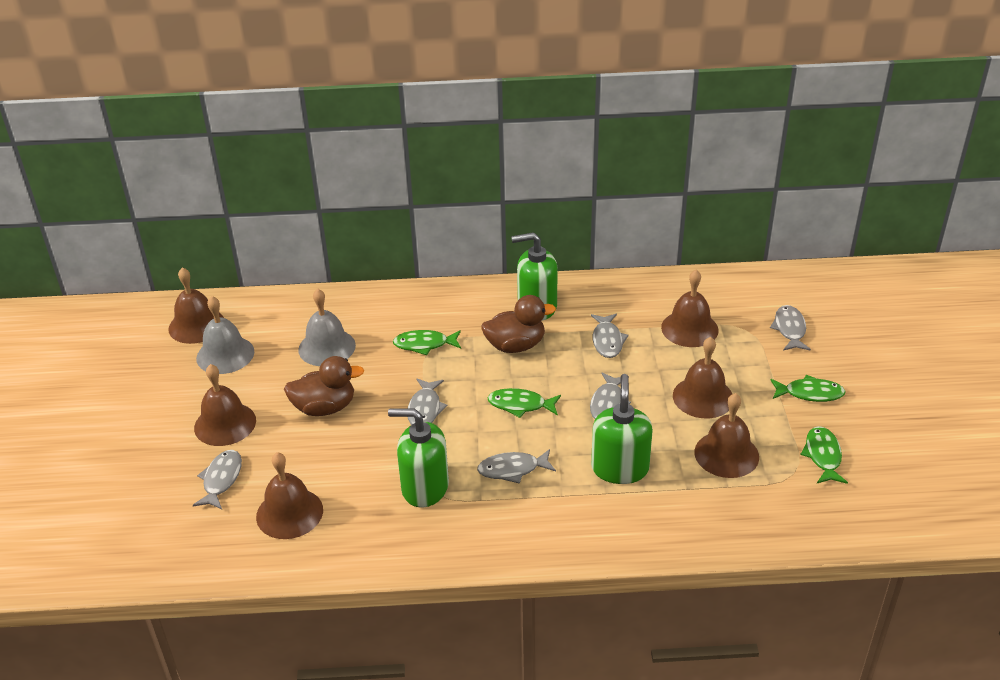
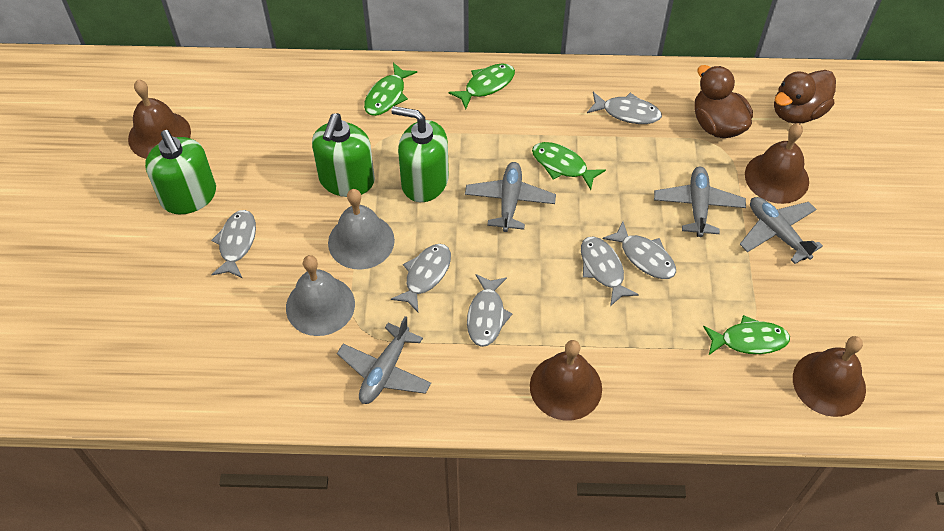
brown bell: 6 -> 4
grey plane: 0 -> 4

